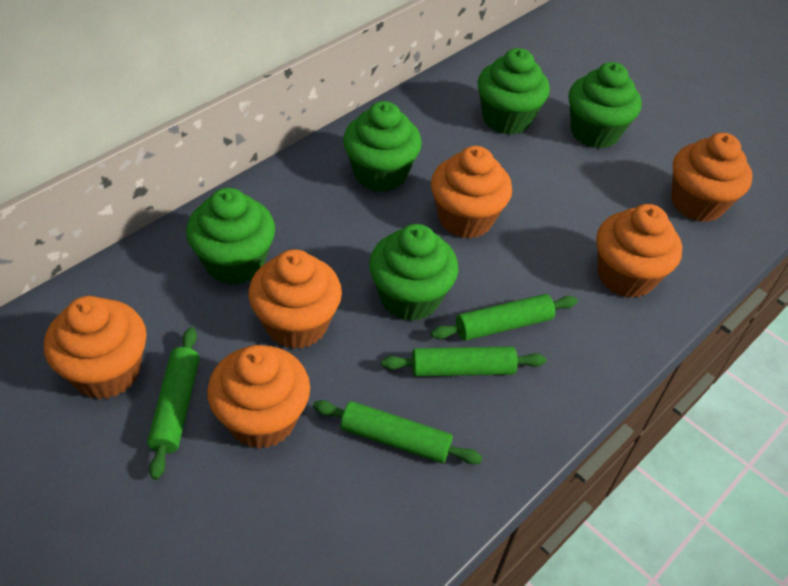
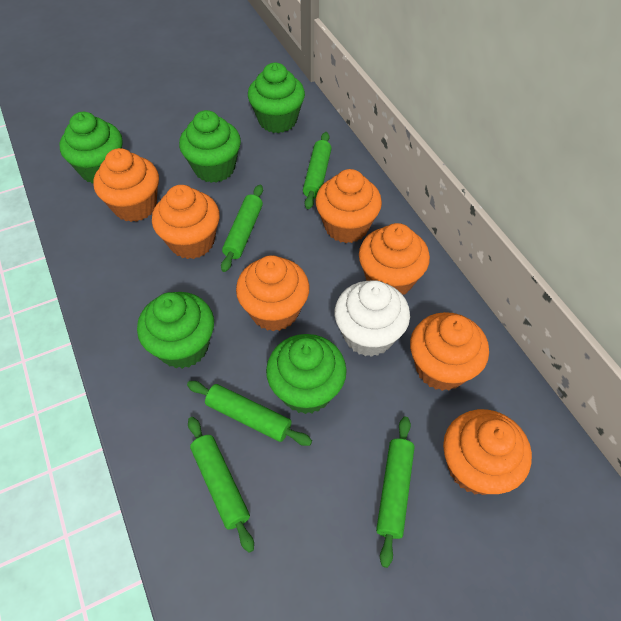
green rolling pin: 4 -> 5
orange cupcake: 6 -> 7
white cupcake: 0 -> 1

